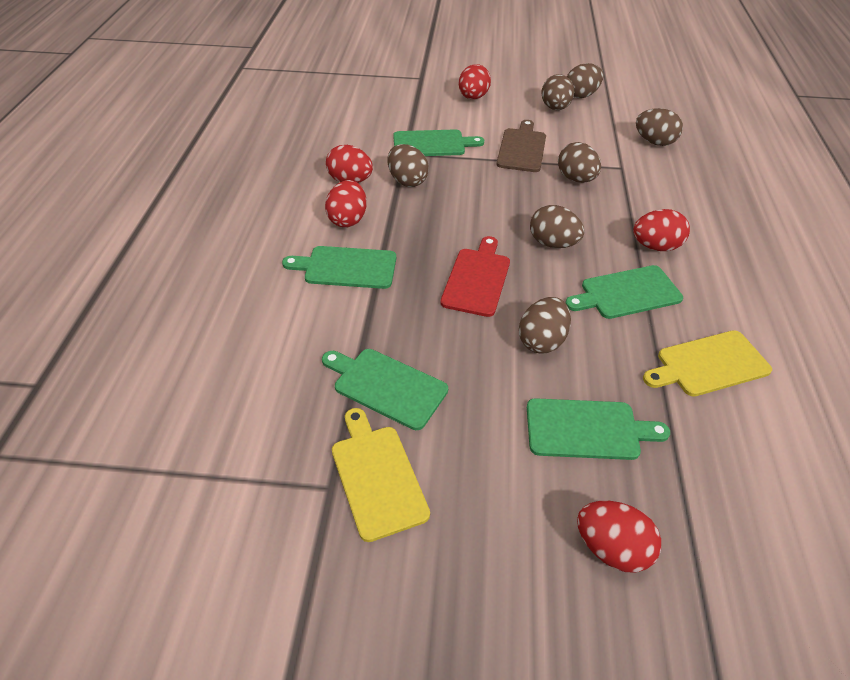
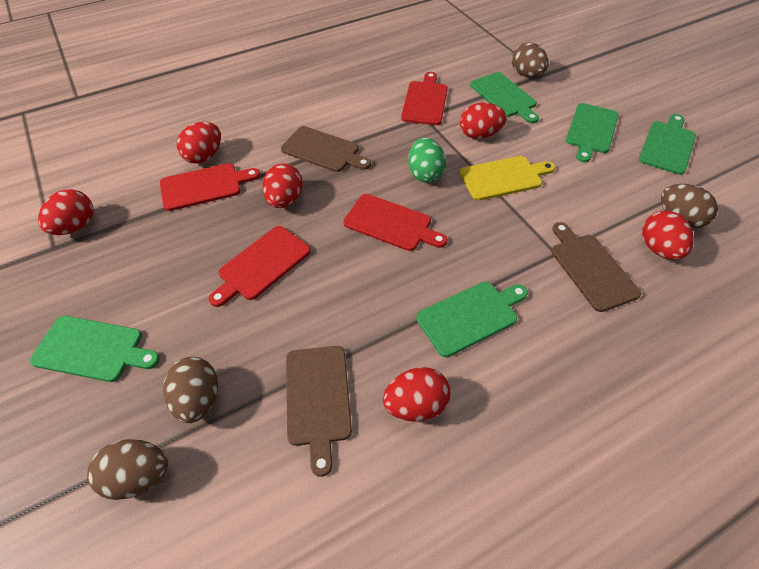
brown cutting board: 1 -> 3
brown egg: 7 -> 4
green egg: 0 -> 1
red cutting board: 1 -> 4
red egg: 5 -> 6
yellow cutting board: 2 -> 1

